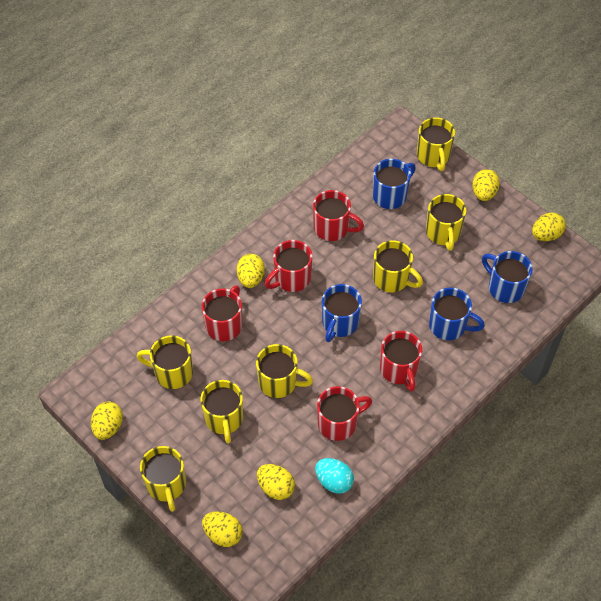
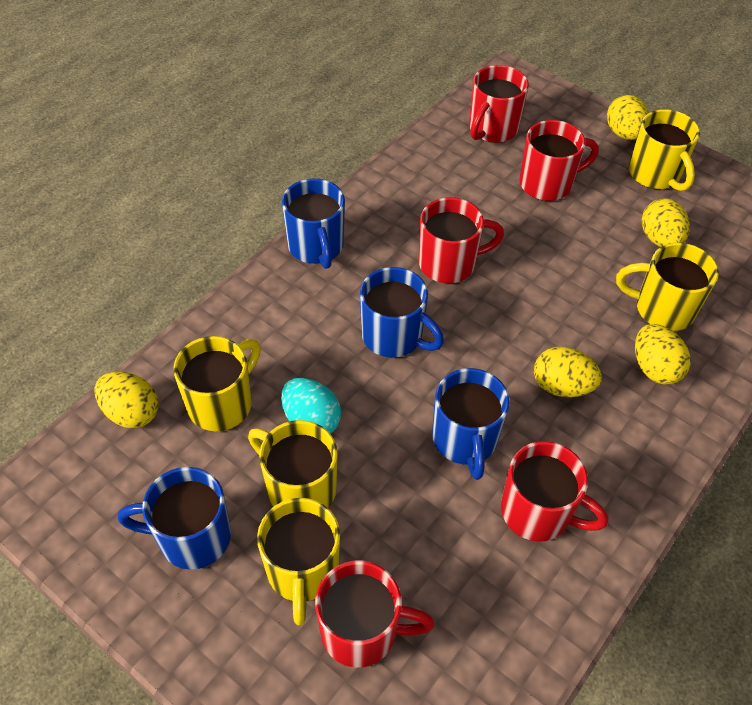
yellow egg: 6 -> 5
yellow mug: 7 -> 5

